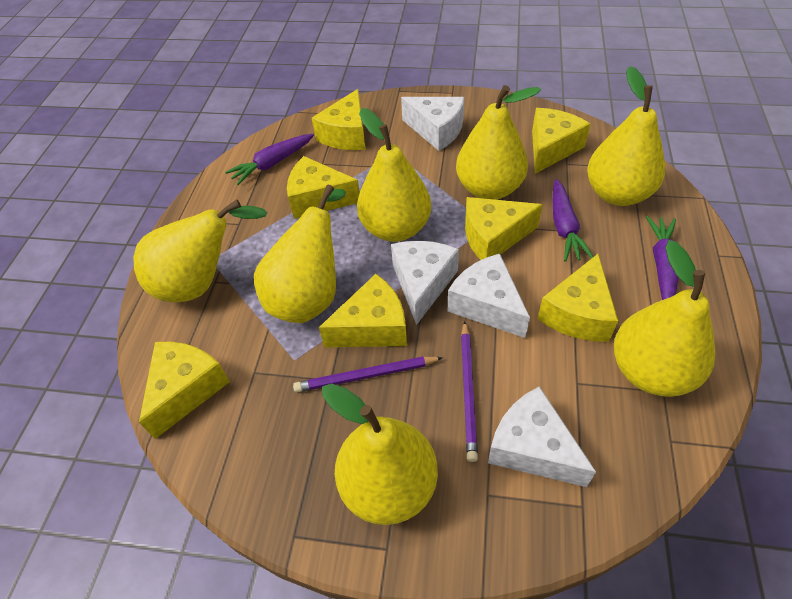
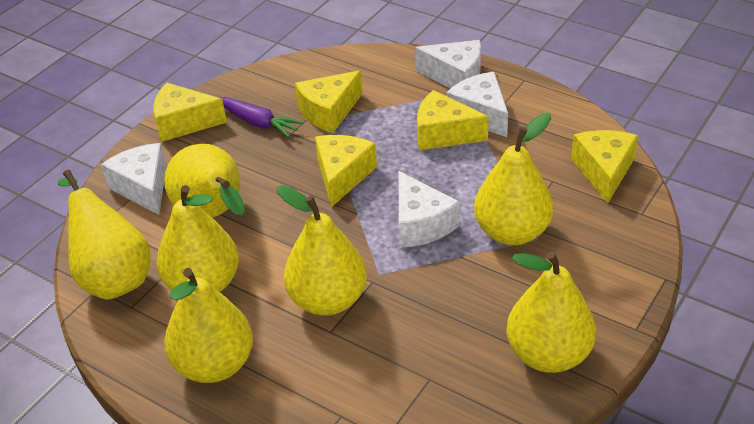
purple carrot: 3 -> 1
purple pencil: 2 -> 0
yellow cheese: 7 -> 5

